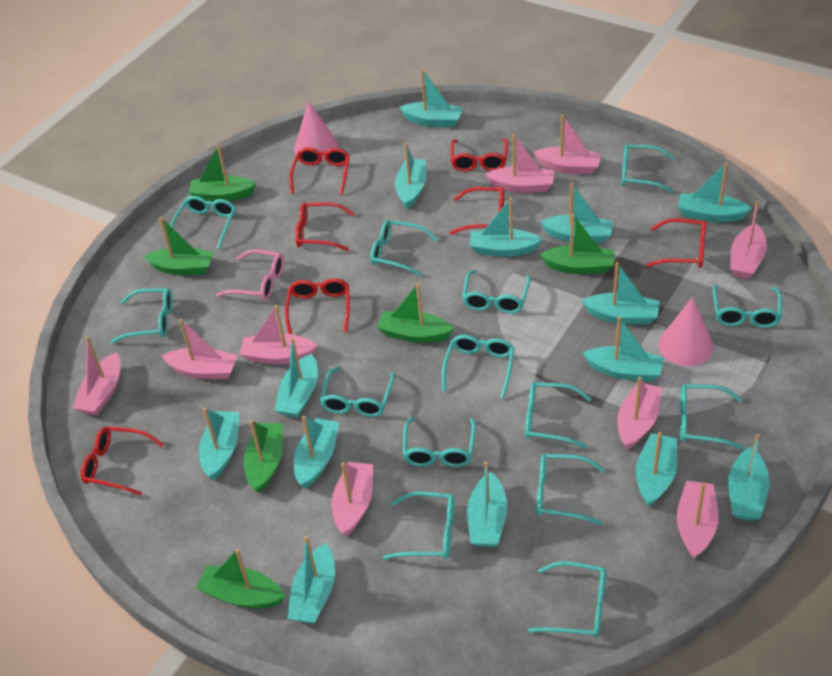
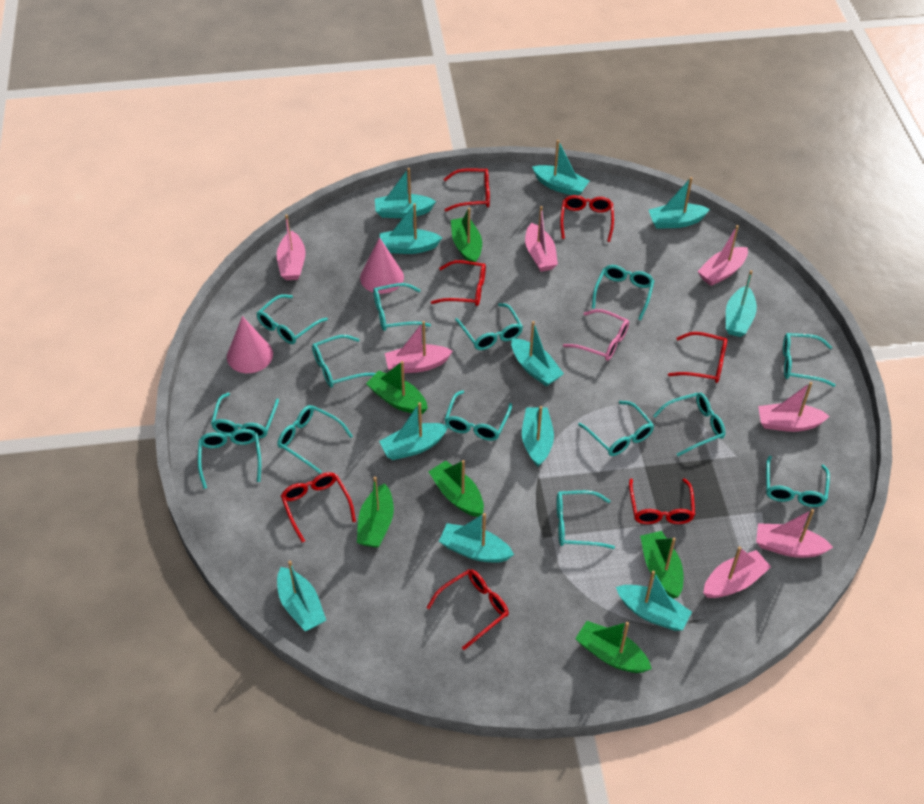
pink boat: 9 -> 7
turquoise boat: 14 -> 11

